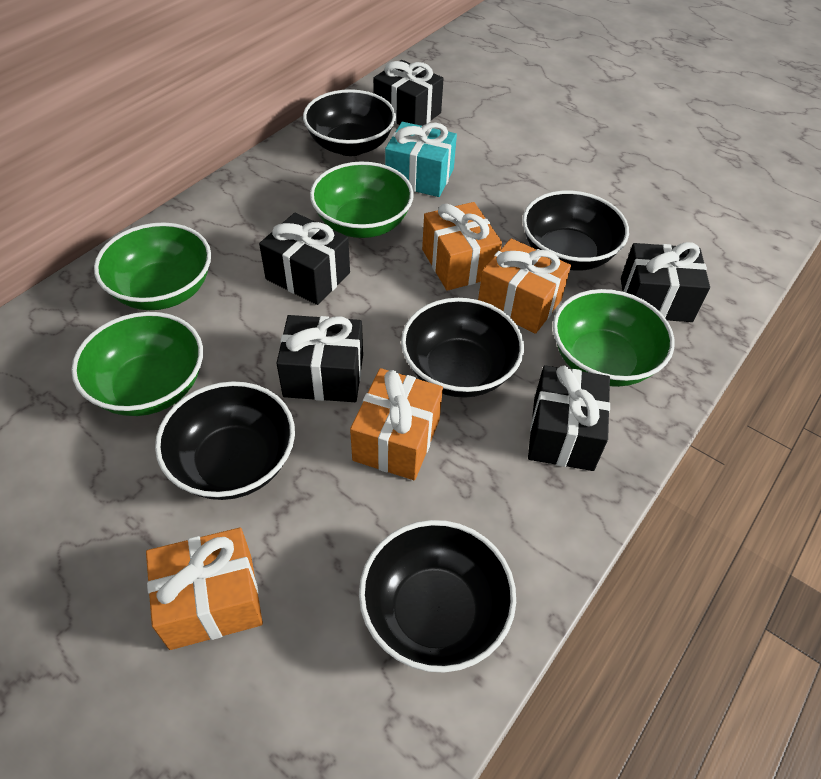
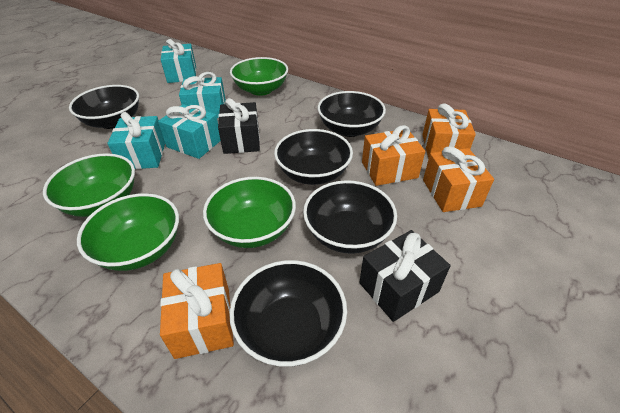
black gift: 5 -> 2
turquoise gift: 1 -> 4

